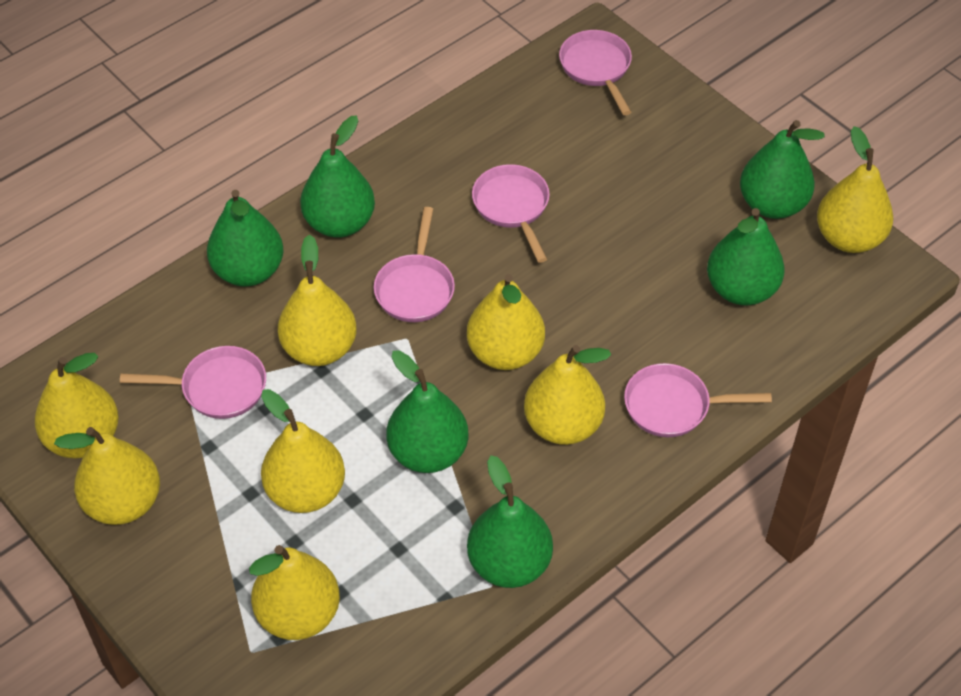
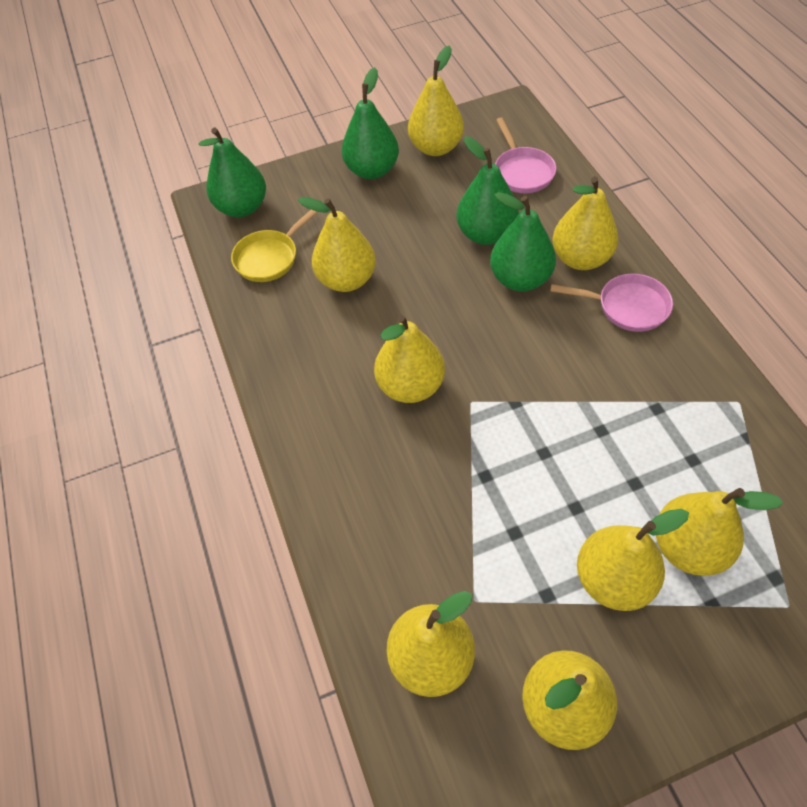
green pear: 6 -> 4
pink pan: 5 -> 2
yellow pan: 0 -> 1

